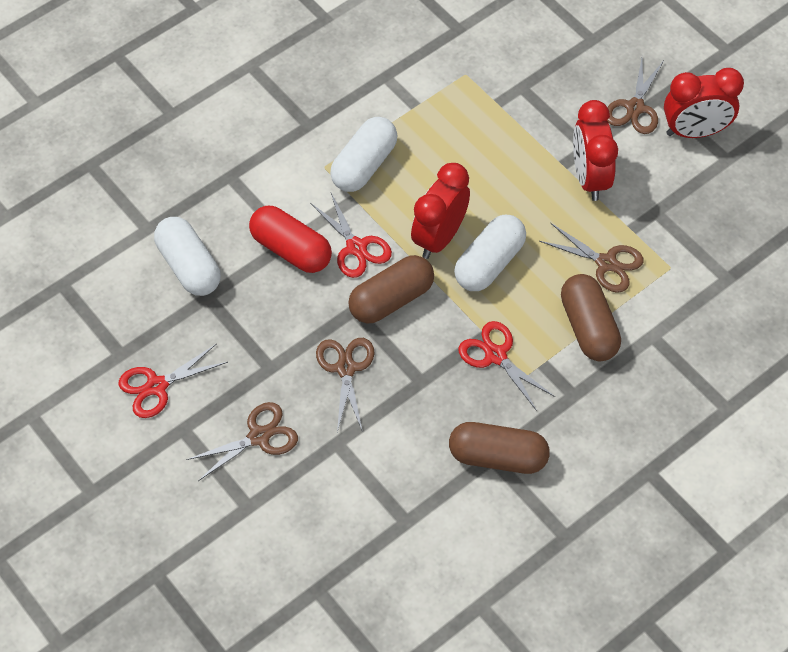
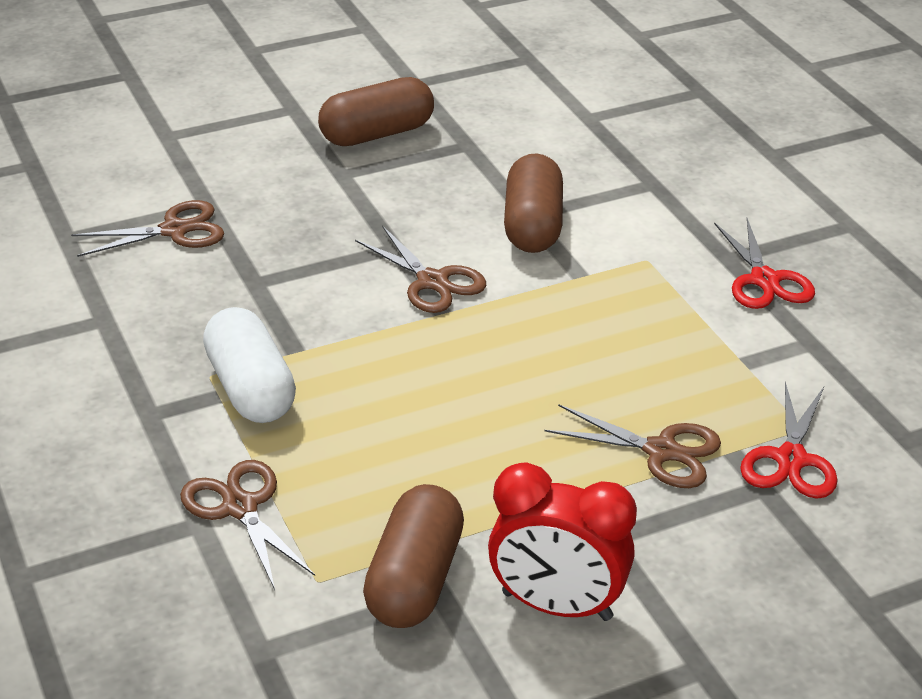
red capsule: 1 -> 0
red clock: 3 -> 1
red scissors: 3 -> 2
white capsule: 3 -> 1

